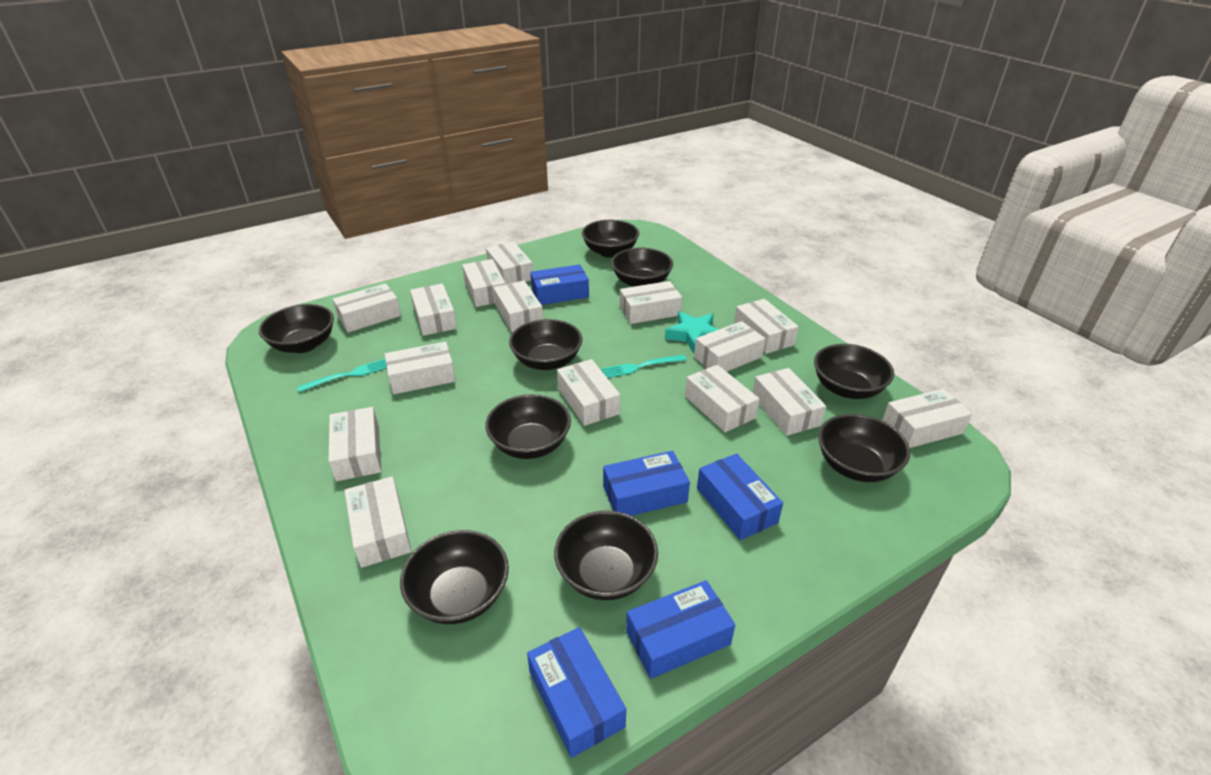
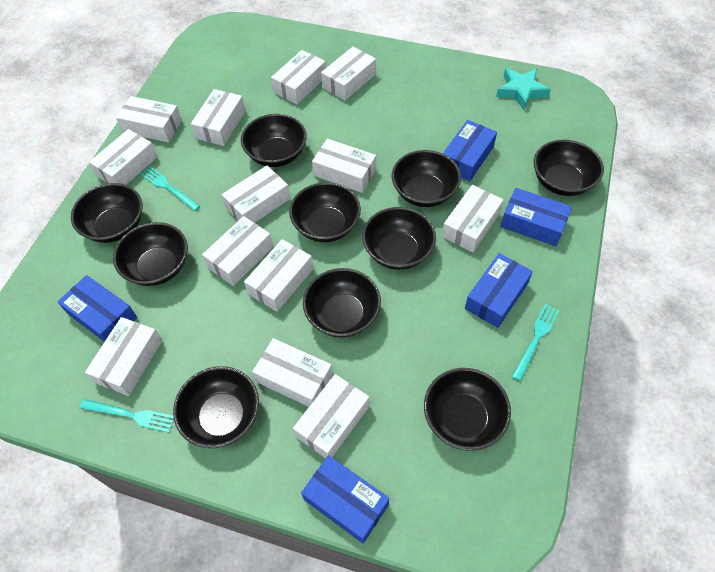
black bowl: 9 -> 10
turquoise fork: 2 -> 3
white box: 15 -> 13

